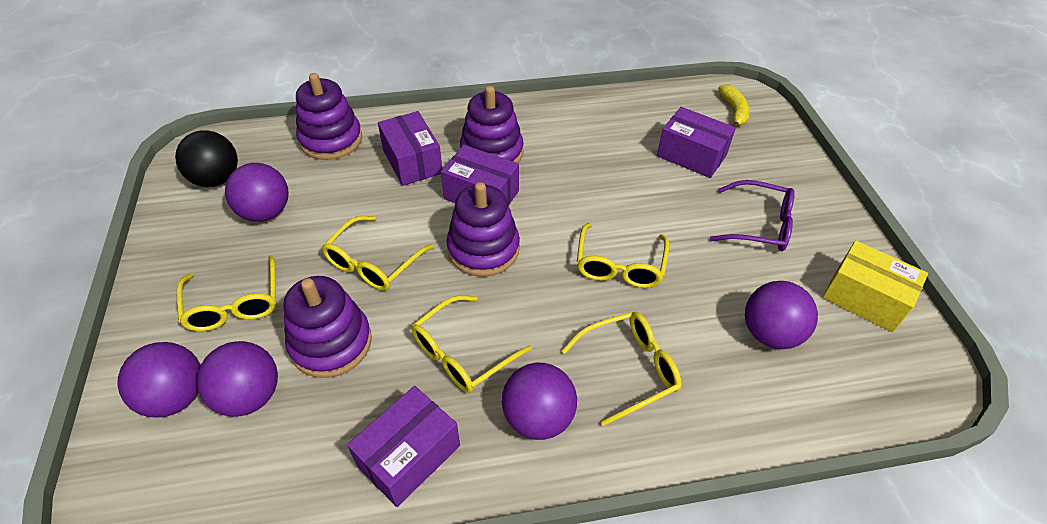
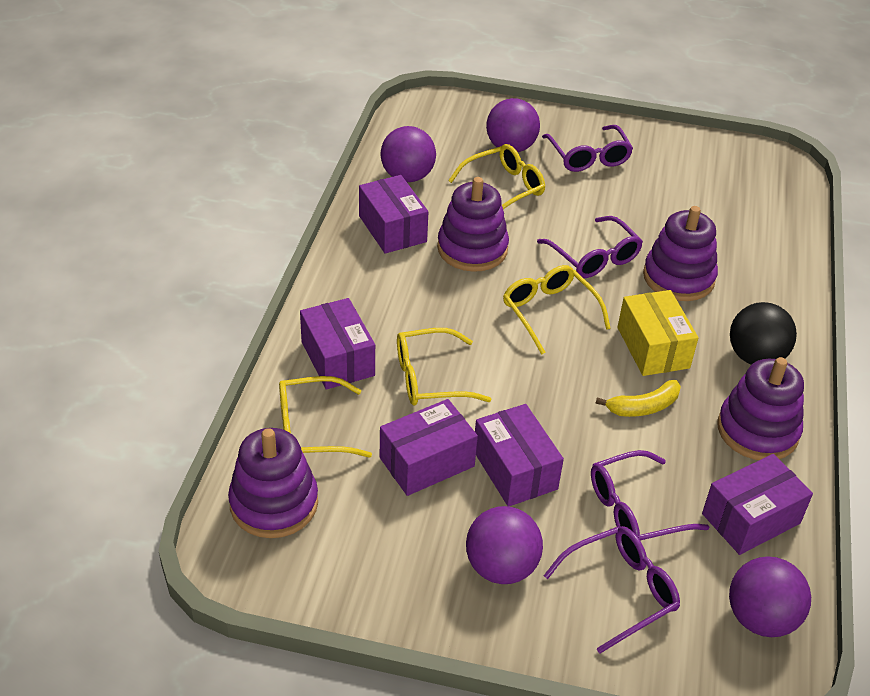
purple ball: 5 -> 4
purple box: 4 -> 5
purple glasses: 1 -> 4
yellow glasses: 5 -> 4

